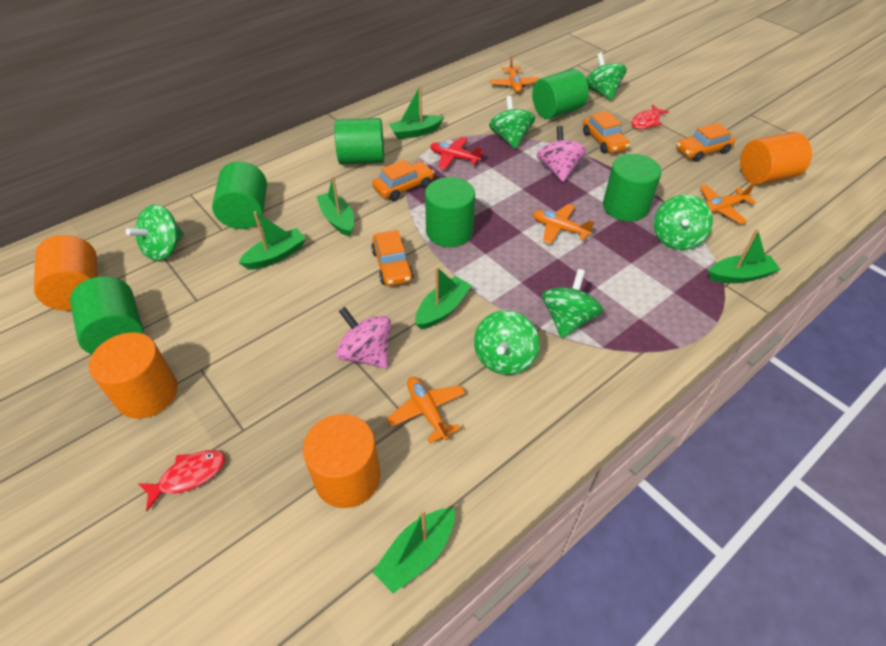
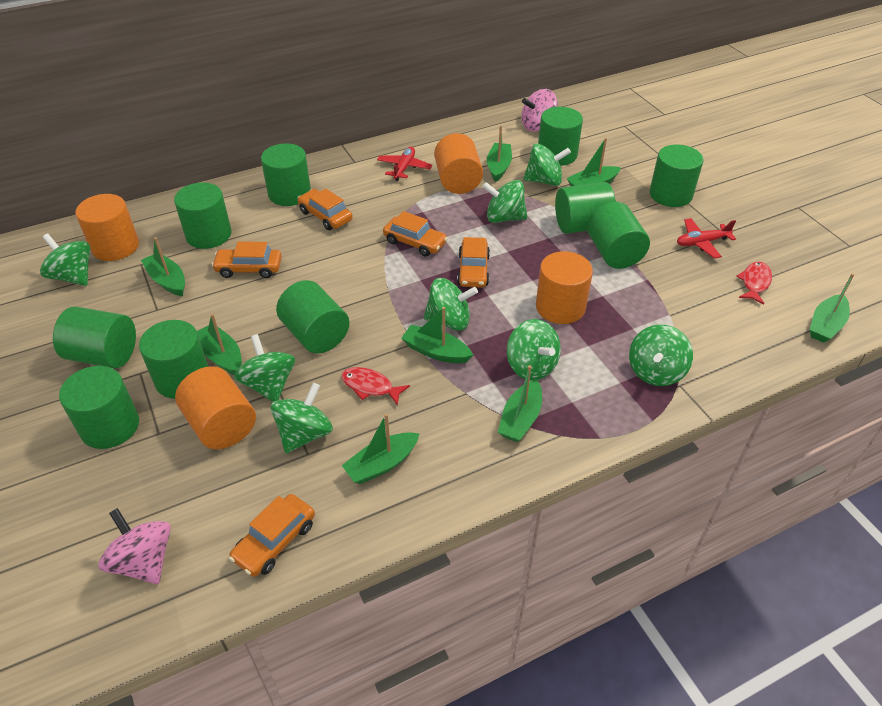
green boat: 6 -> 8
green cylinder: 6 -> 10
green spinning top: 6 -> 8
orange car: 4 -> 5
orange plane: 4 -> 0
red plane: 1 -> 2

